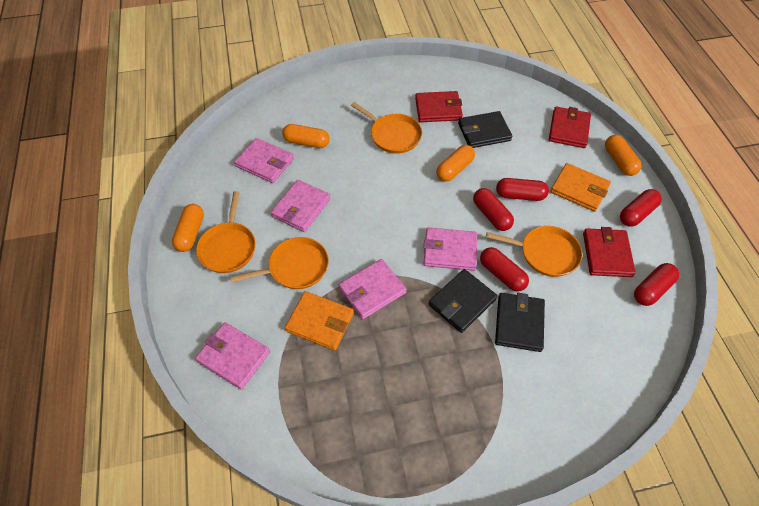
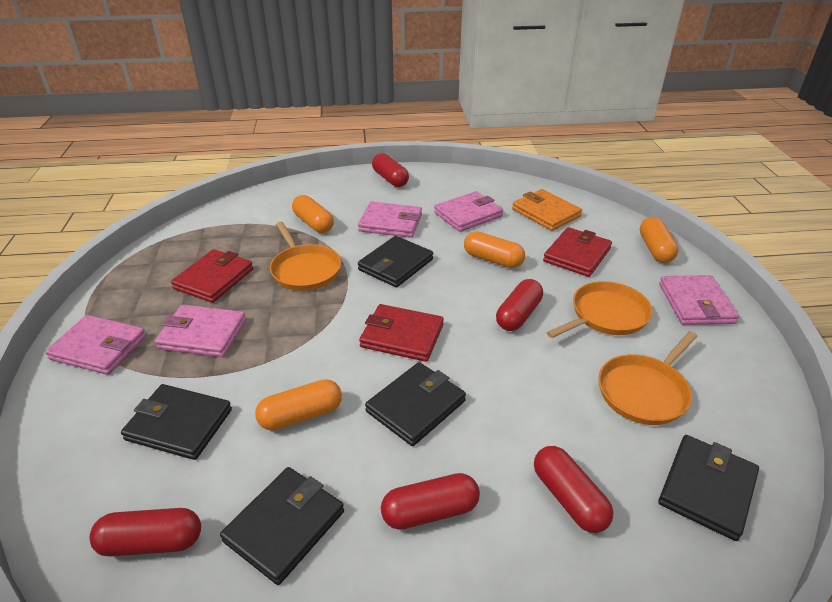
black wallet: 3 -> 5
orange pan: 4 -> 3
orange wallet: 2 -> 1

